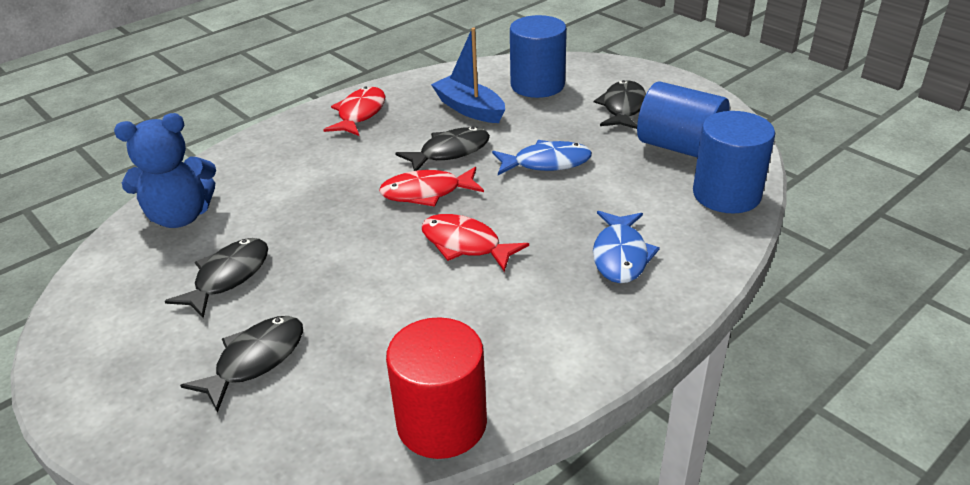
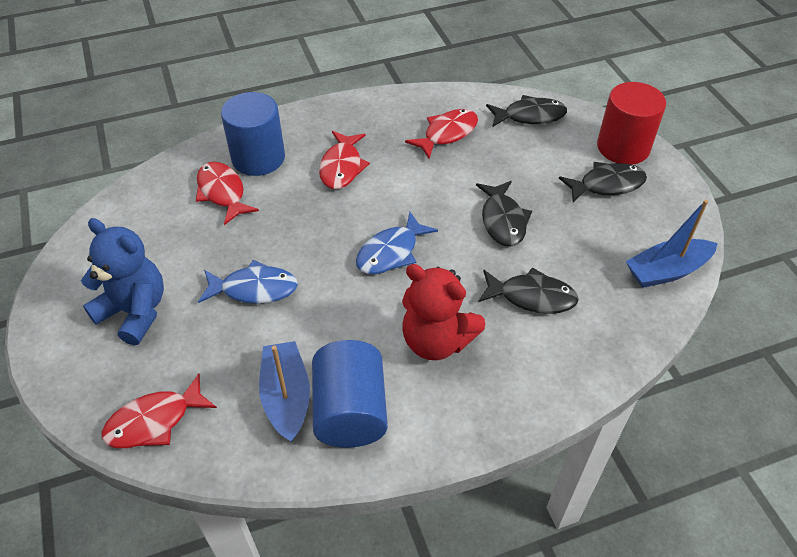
blue boat: 1 -> 2
blue cylinder: 3 -> 2
red fish: 3 -> 4
red teddy bear: 0 -> 1

